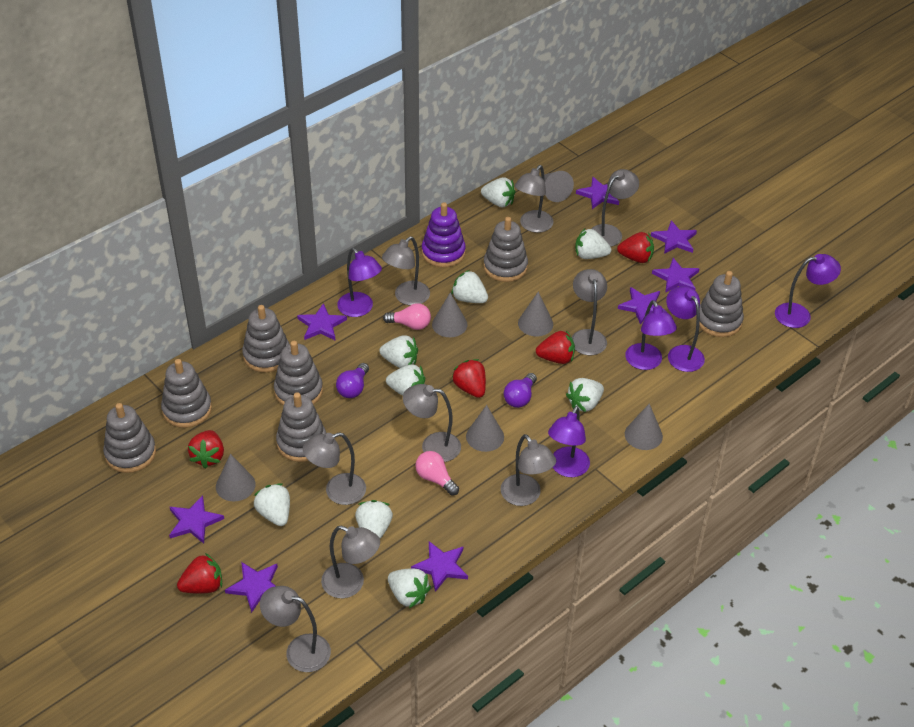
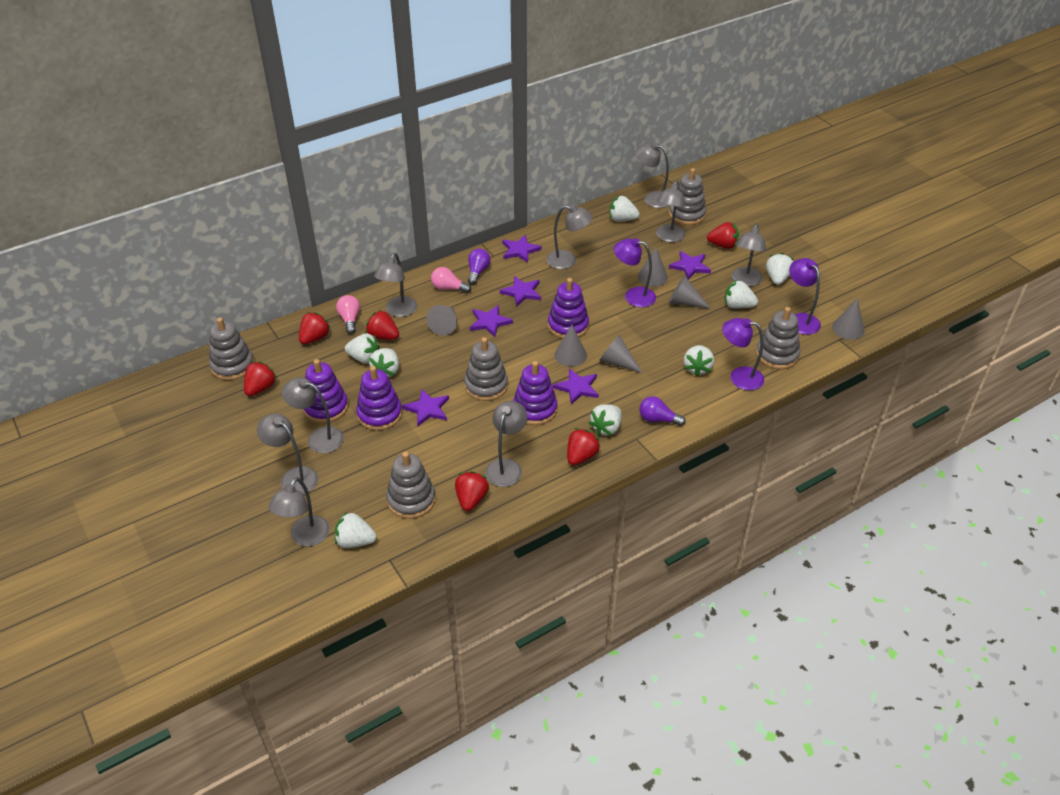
grey stacking toy: 7 -> 5
purple lamp: 5 -> 3
purple stacking toy: 1 -> 4
purple star: 8 -> 6
red strawberry: 5 -> 6
white strawberry: 9 -> 8

